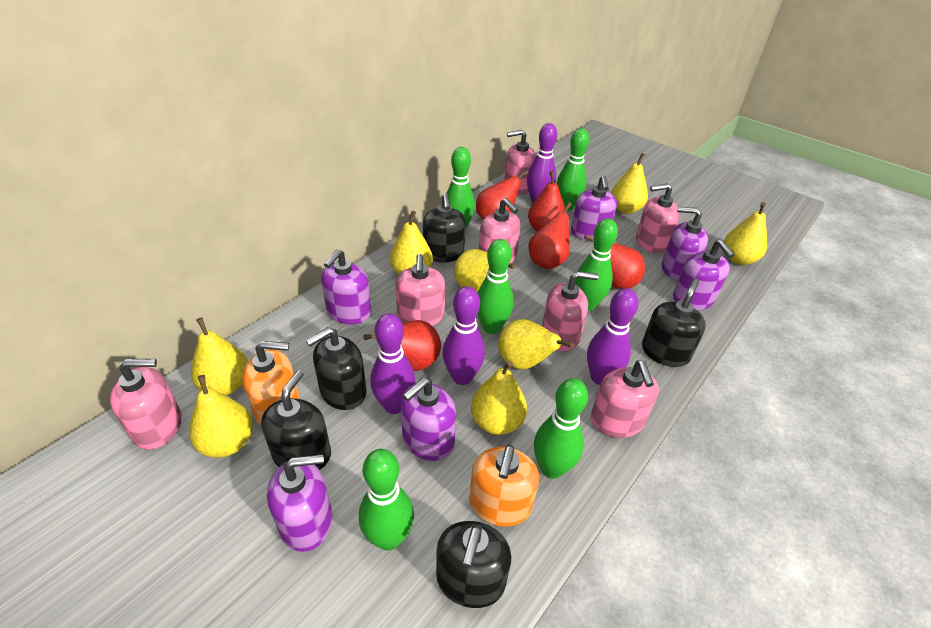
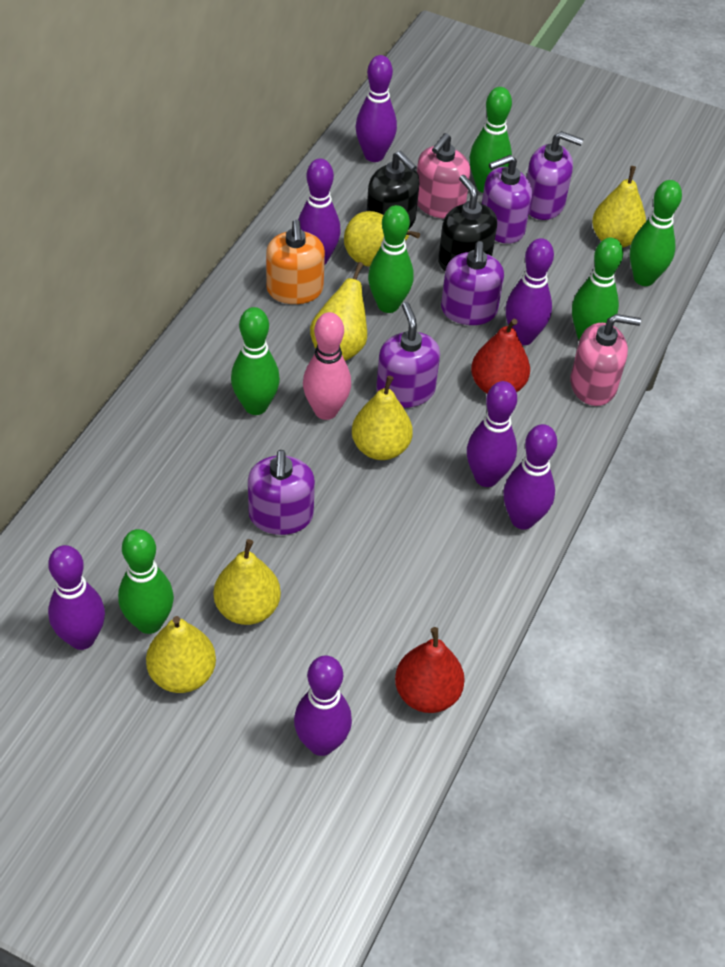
black soap dispenser: 5 -> 2
orange soap dispenser: 2 -> 1
pink bowling pin: 0 -> 1
pink soap dispenser: 7 -> 2
purple bowling pin: 4 -> 7
purple soap dispenser: 6 -> 5
red pear: 5 -> 2
yellow pear: 8 -> 6

